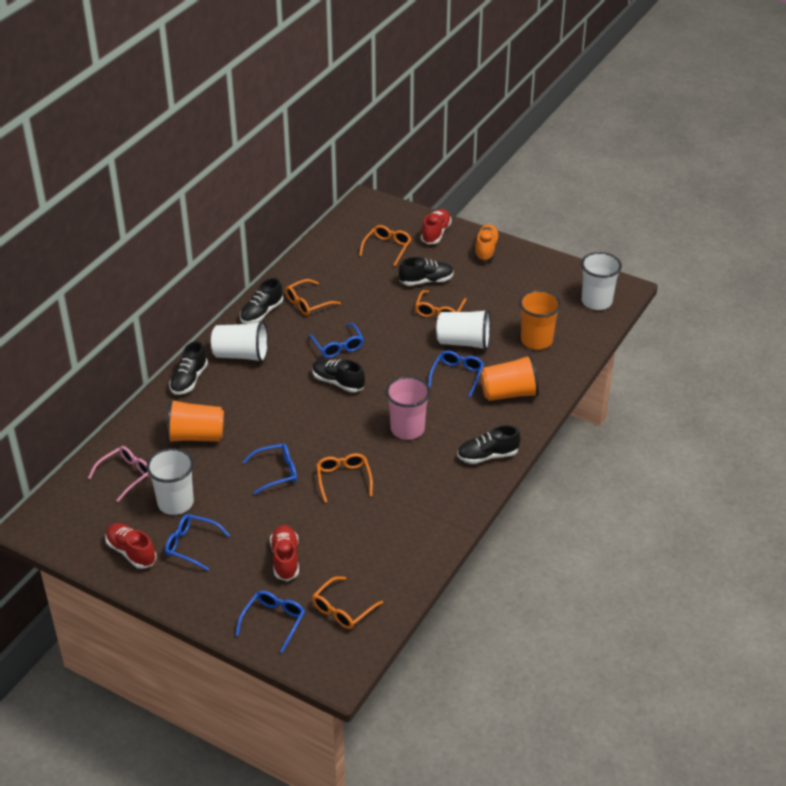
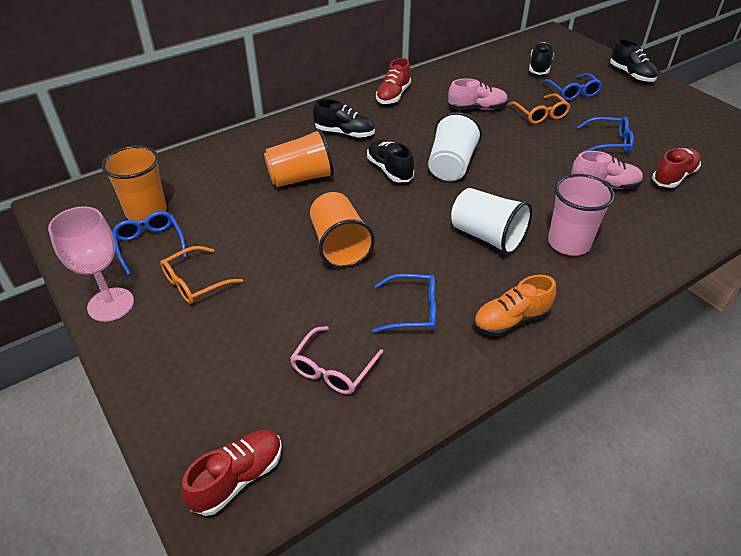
black shoe: 5 -> 4
blue glasses: 5 -> 4
orange glasses: 5 -> 2
pink goblet: 0 -> 1
pink shoe: 0 -> 2
white cup: 4 -> 2

